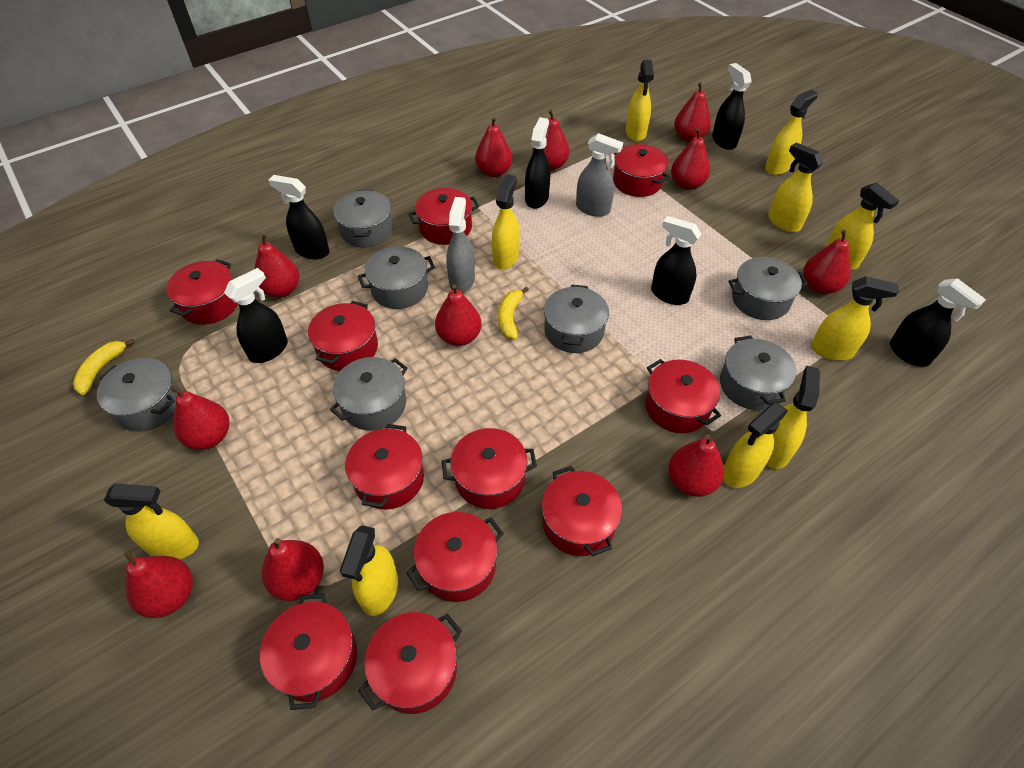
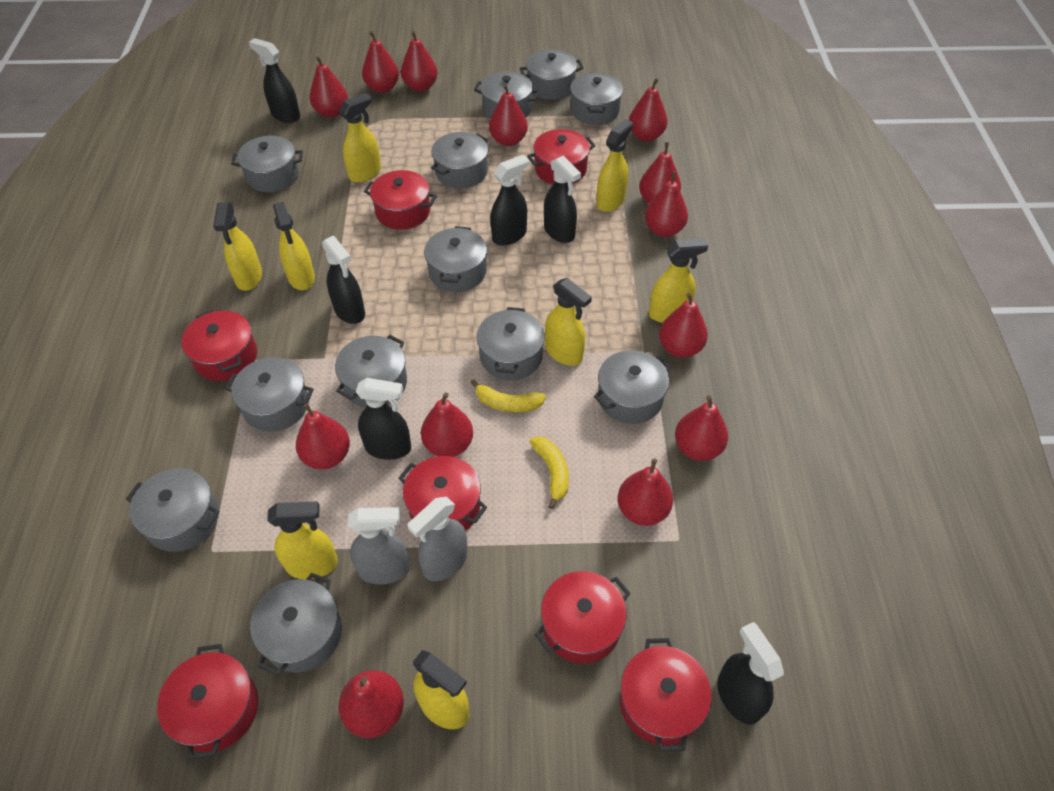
grey pot: 7 -> 12
red pear: 11 -> 13
red pot: 11 -> 7
yellow spray bottle: 10 -> 8

